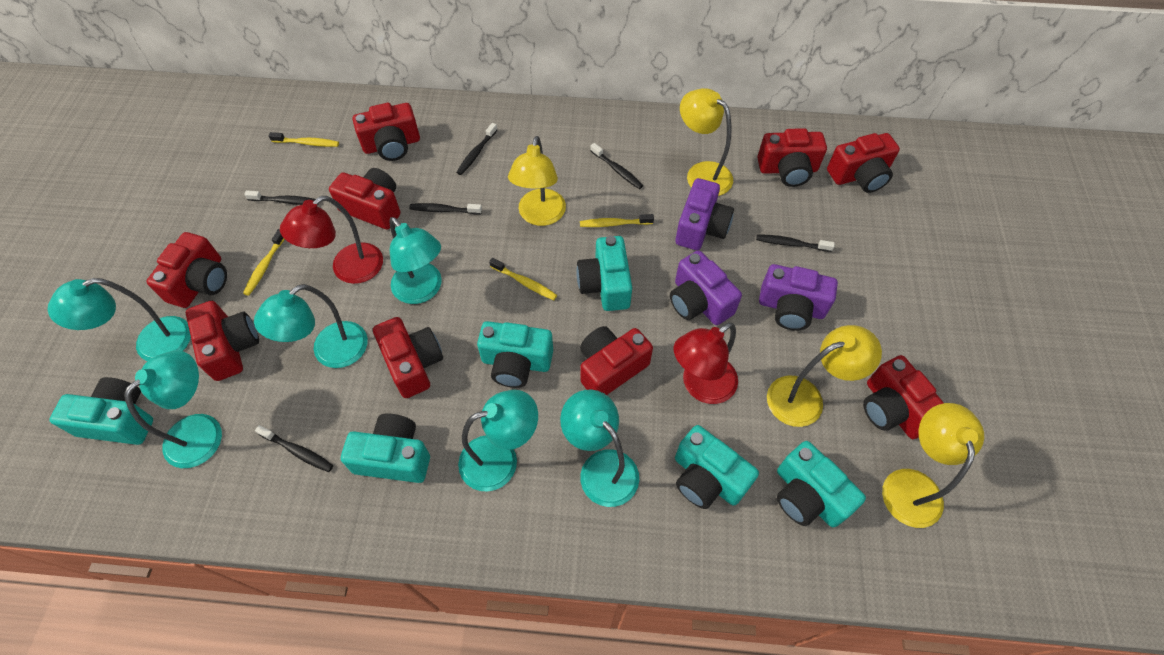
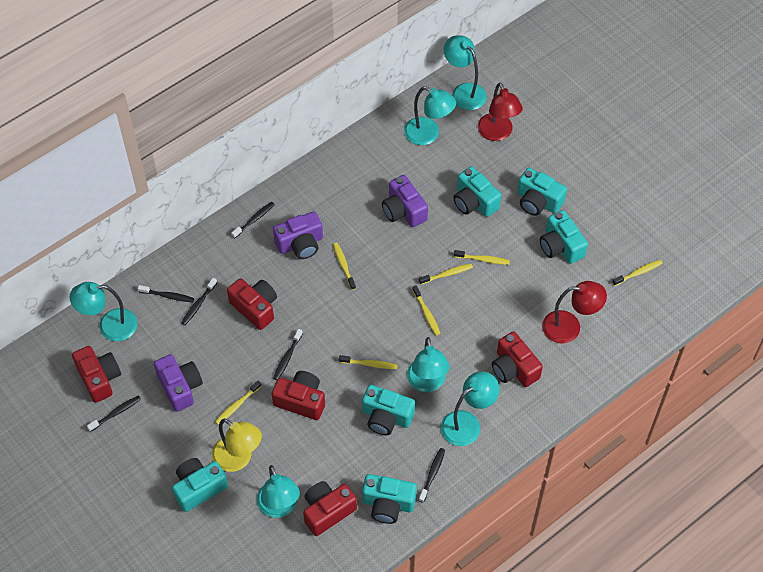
red camera: 9 -> 5
yellow lamp: 4 -> 1
yellow toothbrush: 4 -> 7

